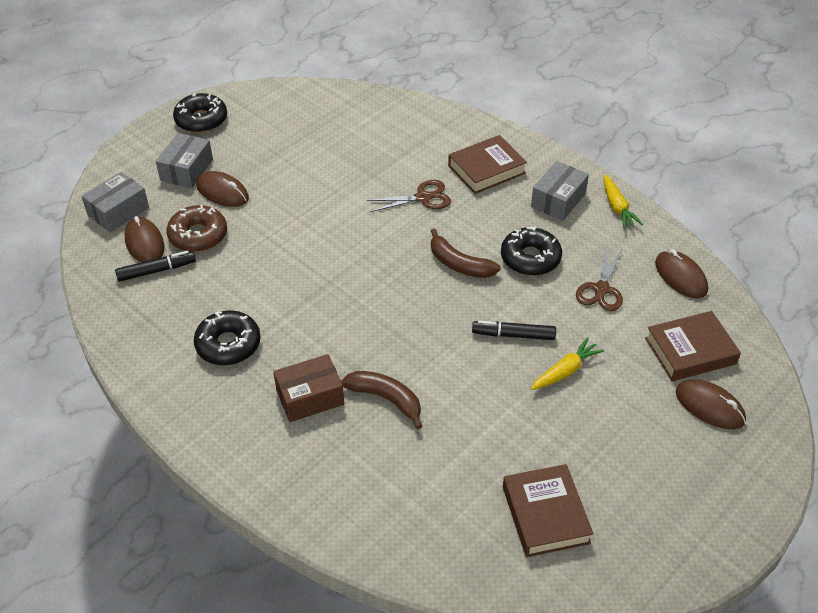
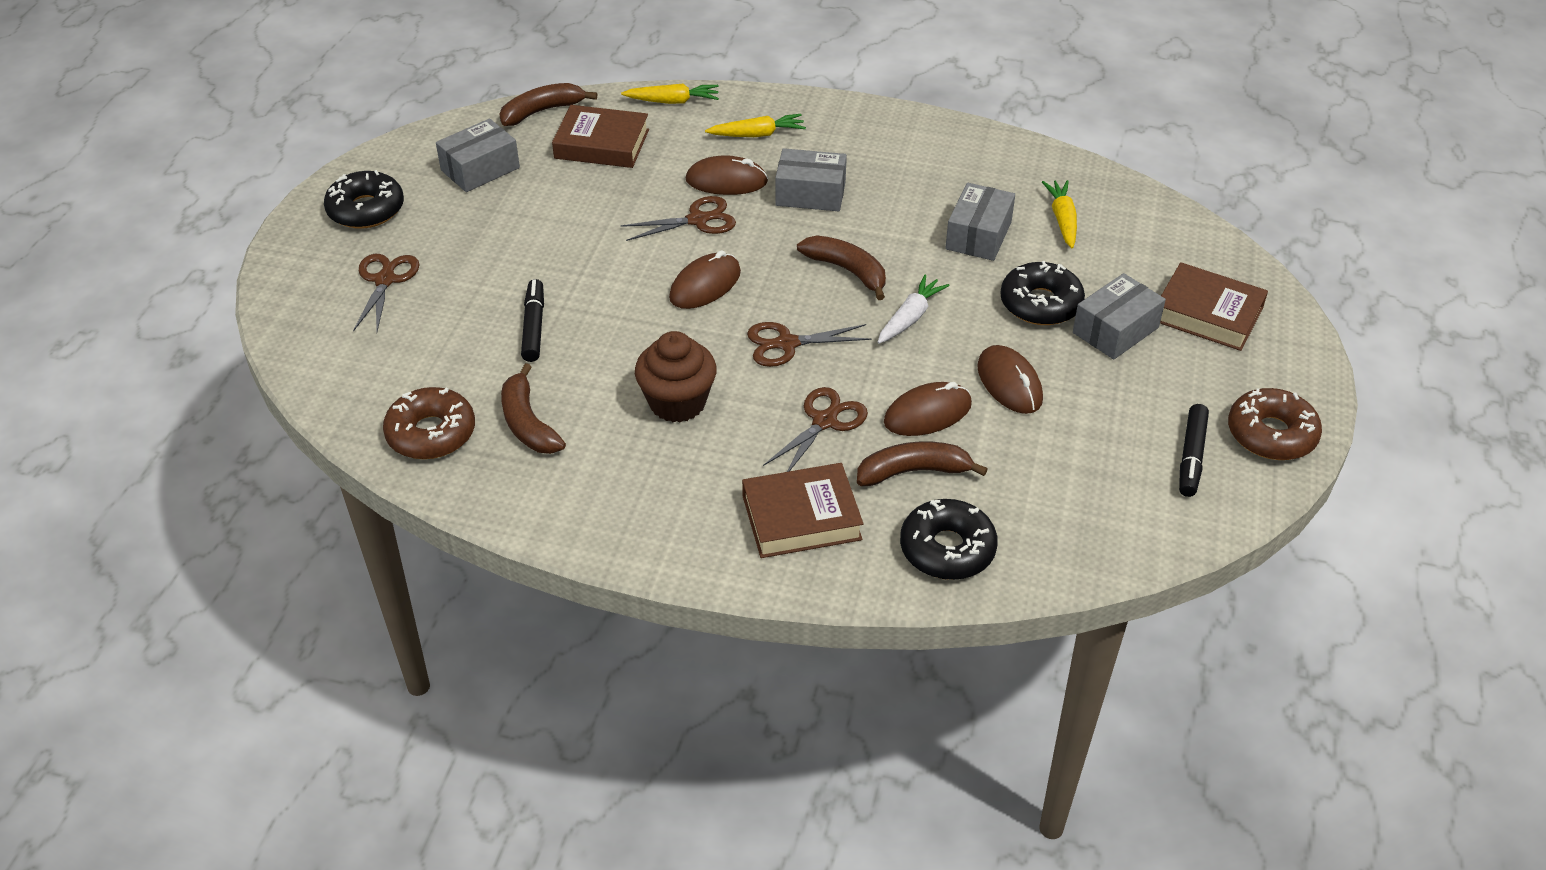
brown banana: 2 -> 4
brown box: 1 -> 0
brown cupcake: 0 -> 1
brown donut: 1 -> 2
brown scissors: 2 -> 4
grey box: 3 -> 4
white carrot: 0 -> 1
yellow carrot: 2 -> 3

